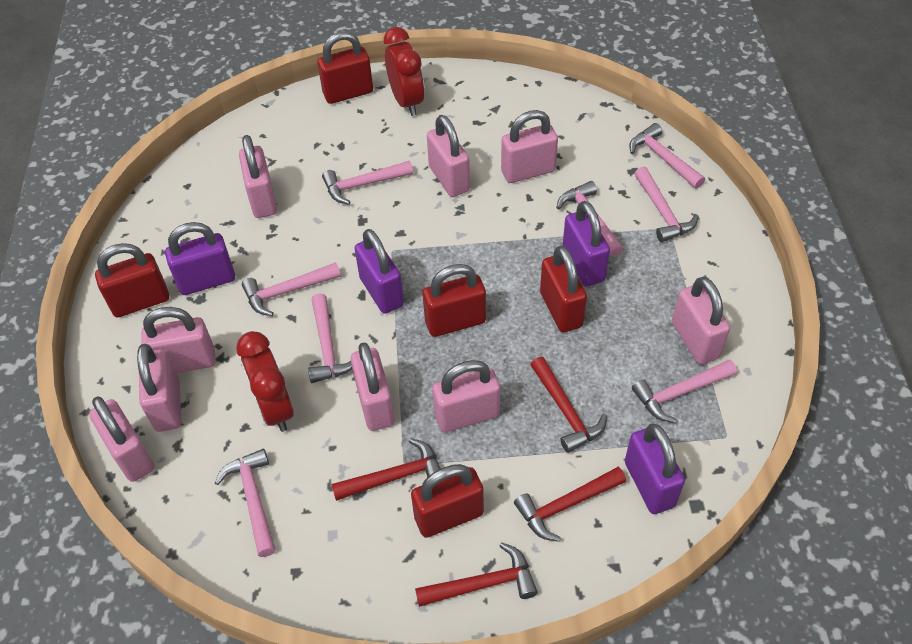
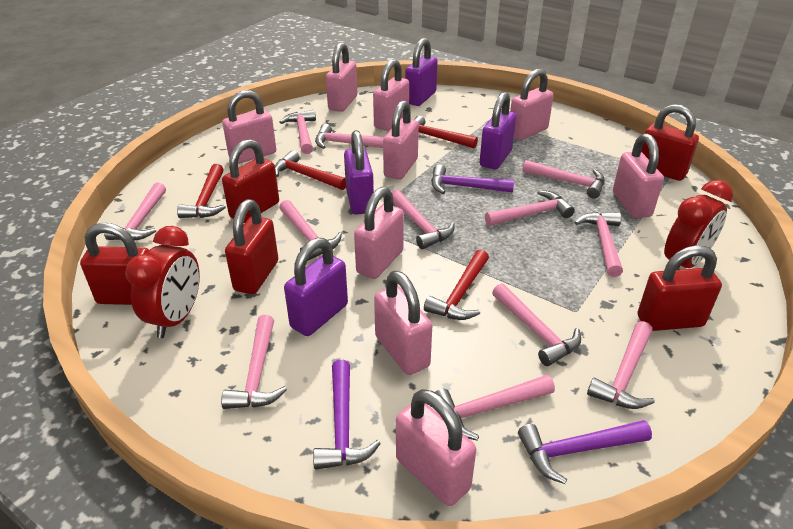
pink hammer: 8 -> 12
purple hammer: 0 -> 3

